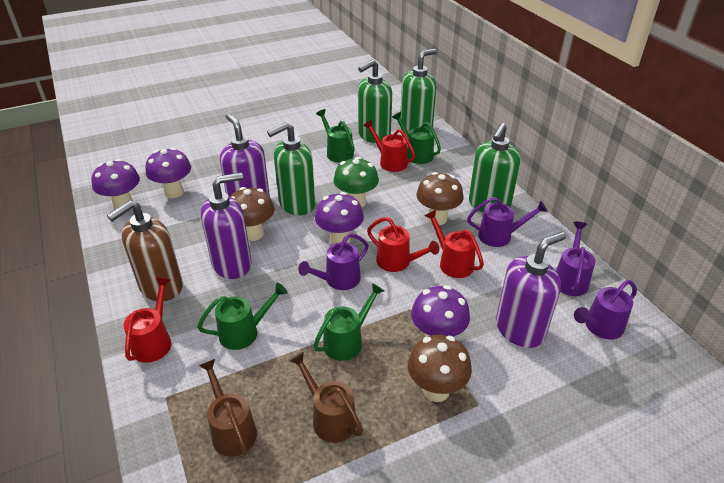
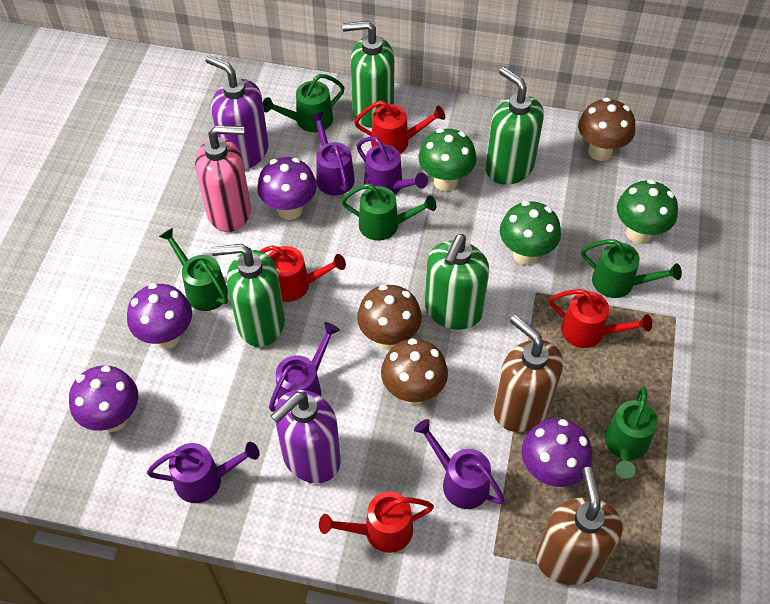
brown soap dispenser: 1 -> 2
brown watering can: 2 -> 0
green mushroom: 1 -> 3
green watering can: 4 -> 5
pink soap dispenser: 0 -> 1
purple soap dispenser: 3 -> 2
purple watering can: 4 -> 5

